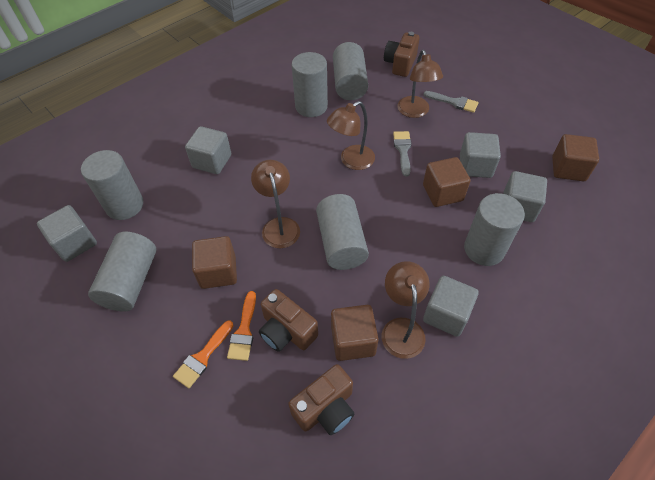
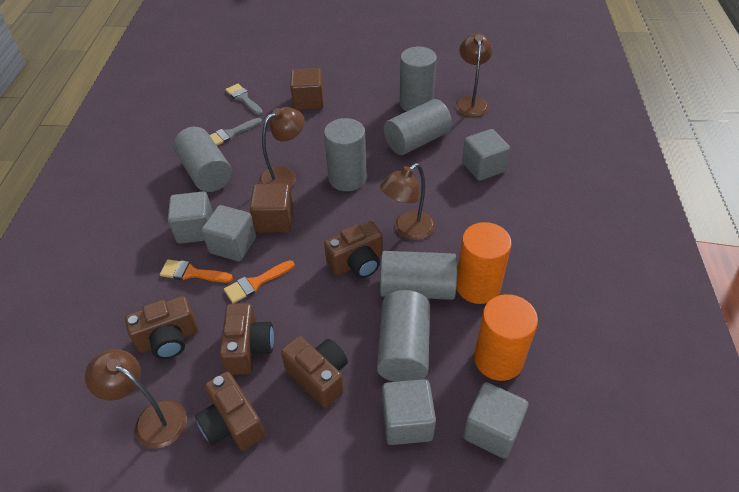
brown camera: 3 -> 5
brown cube: 4 -> 2
orange cylinder: 0 -> 2

